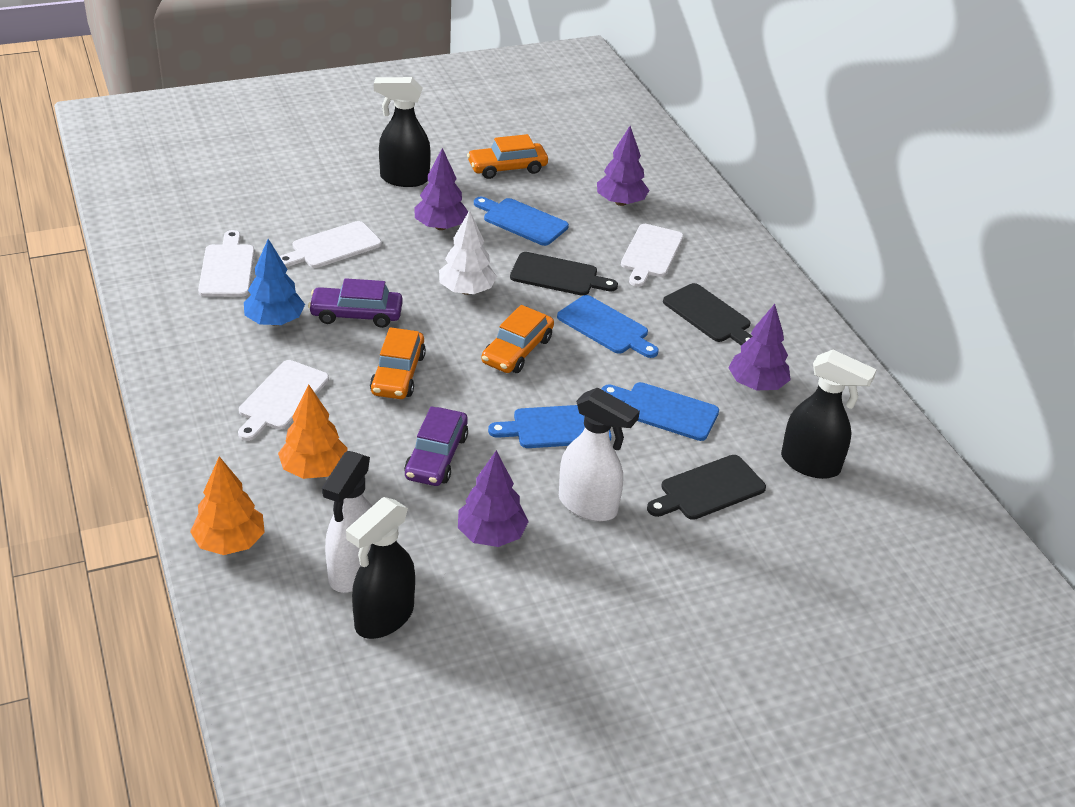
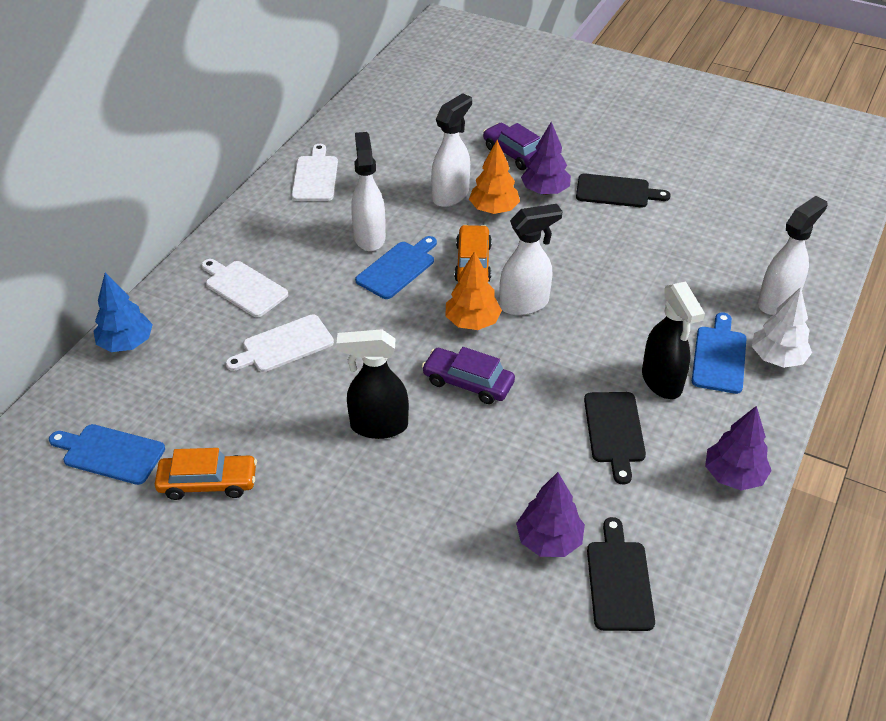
black spray bottle: 3 -> 2
blue cutting board: 4 -> 3
orange car: 3 -> 2
purple tree: 4 -> 3
white cutting board: 4 -> 3
white spray bottle: 2 -> 4

